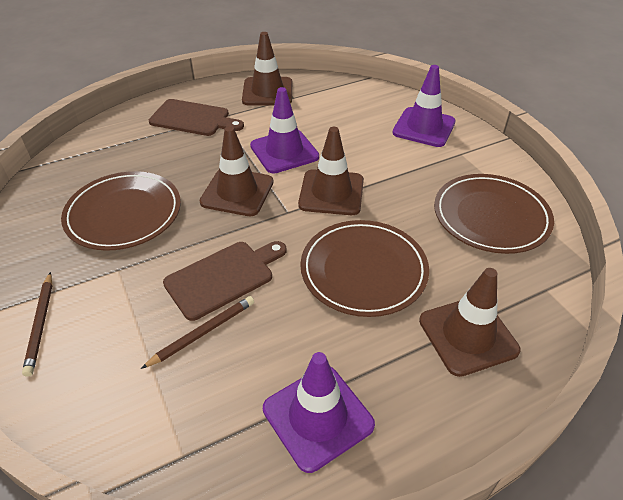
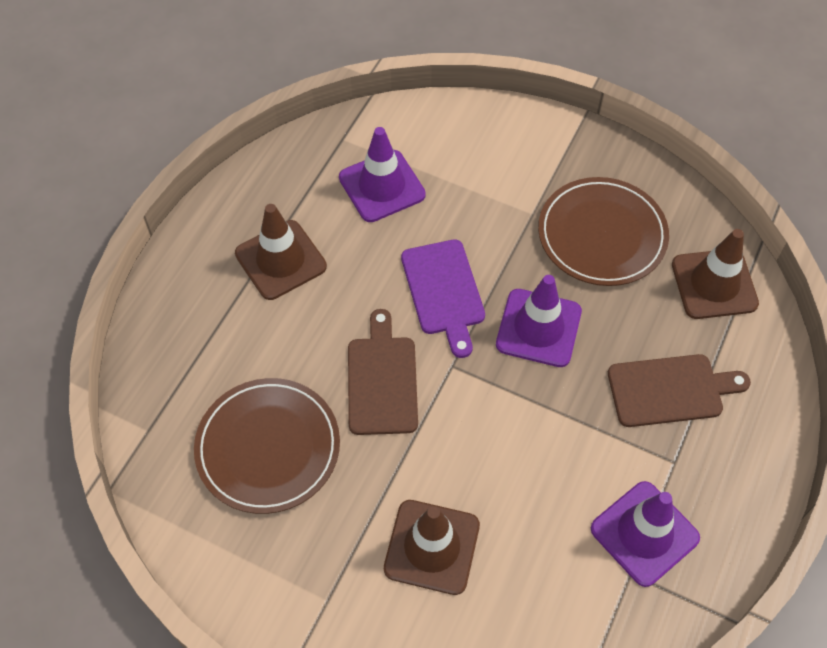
brown pencil: 2 -> 0
brown plate: 3 -> 2
brown traffic cone: 4 -> 3
purple cutting board: 0 -> 1

